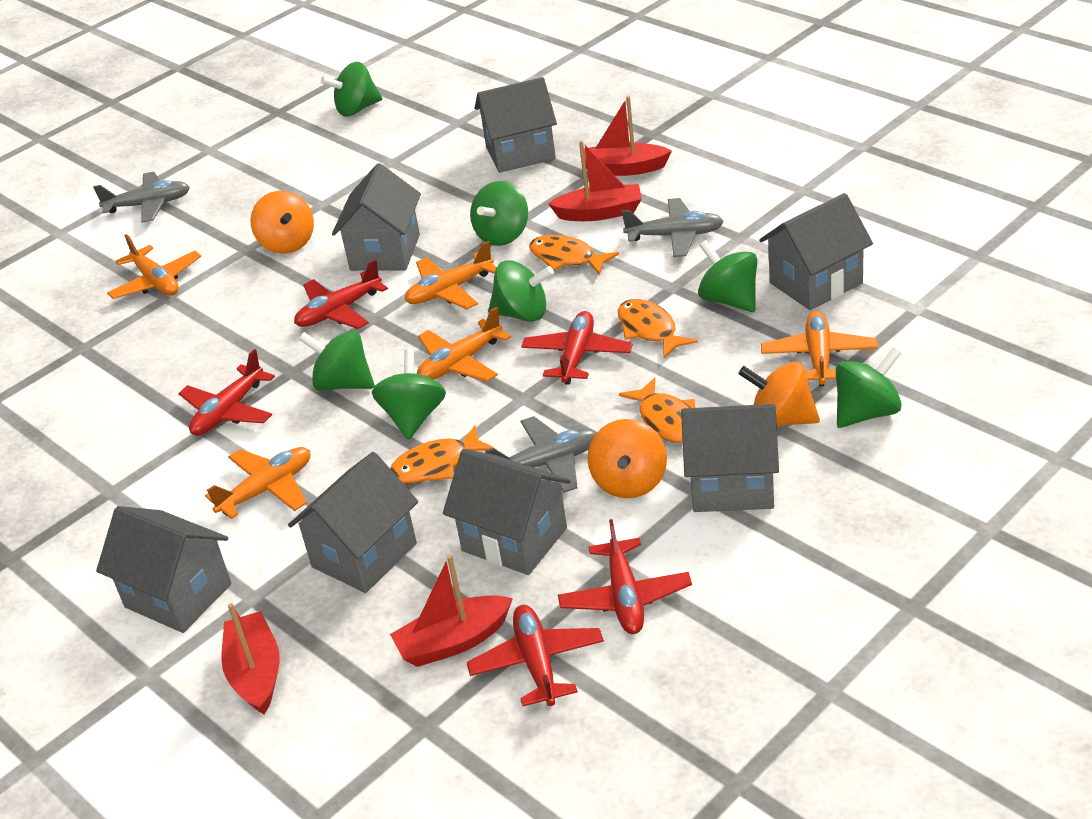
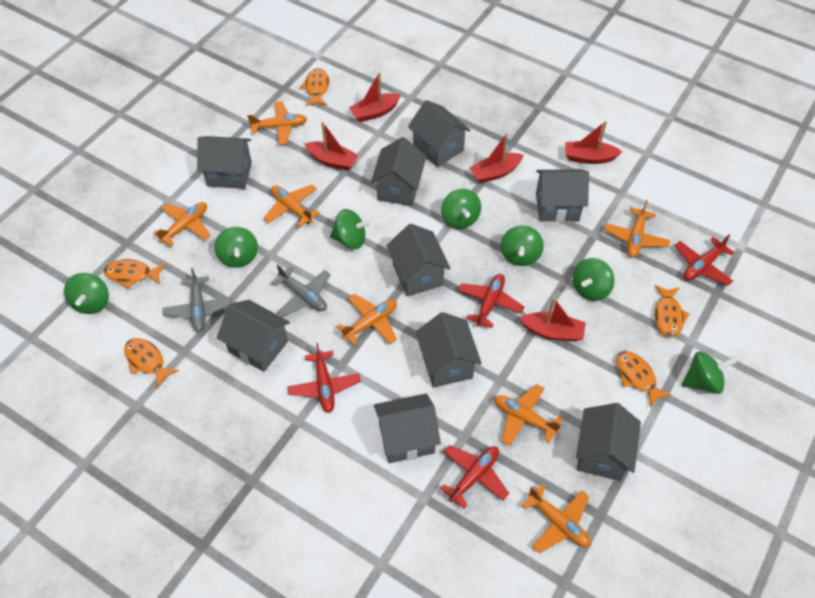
grey house: 7 -> 9
grey plane: 3 -> 2
orange fish: 4 -> 5
orange plane: 5 -> 7
orange spinning top: 3 -> 0
red boat: 4 -> 5
red plane: 5 -> 4

